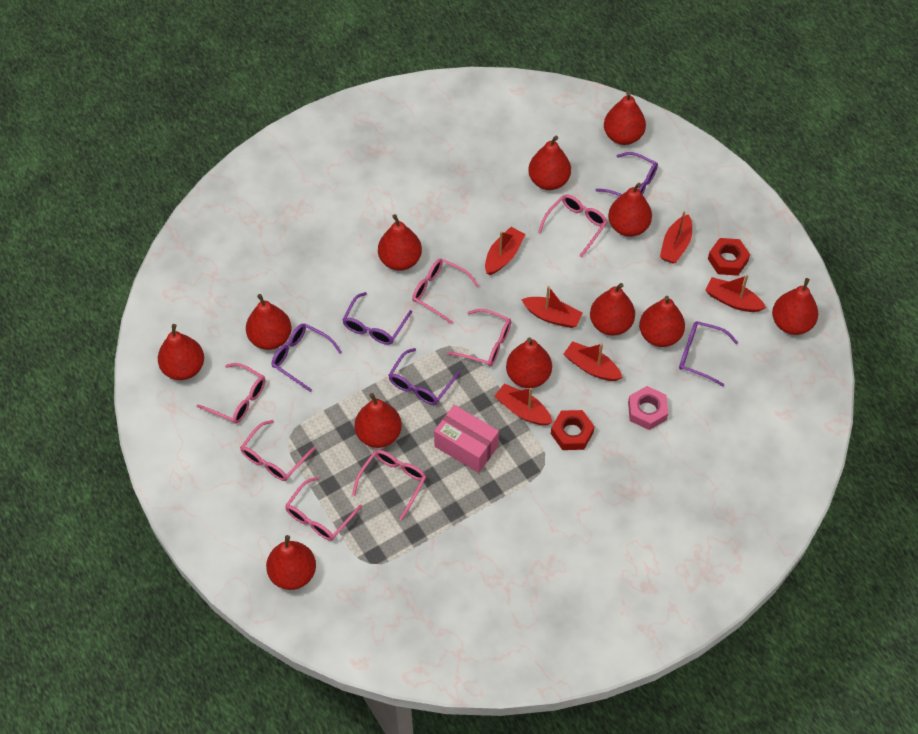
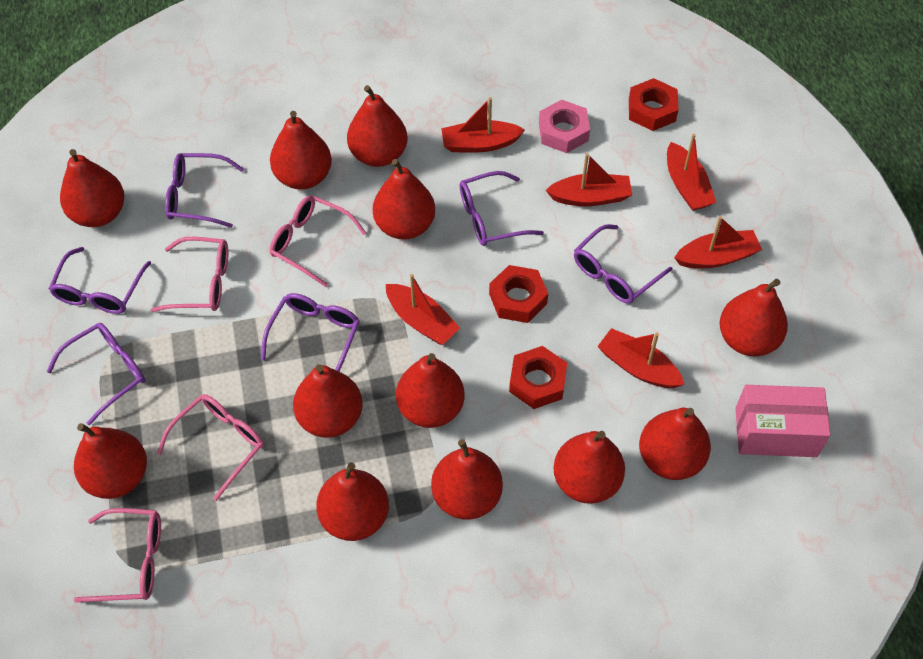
pink glasses: 7 -> 4
purple glasses: 5 -> 6
red nut: 2 -> 3

